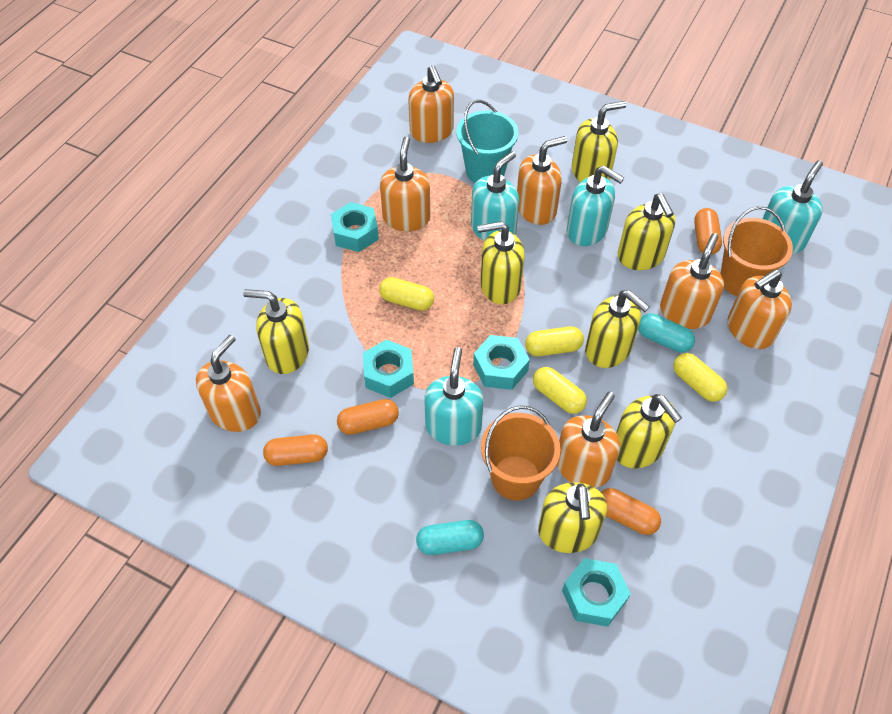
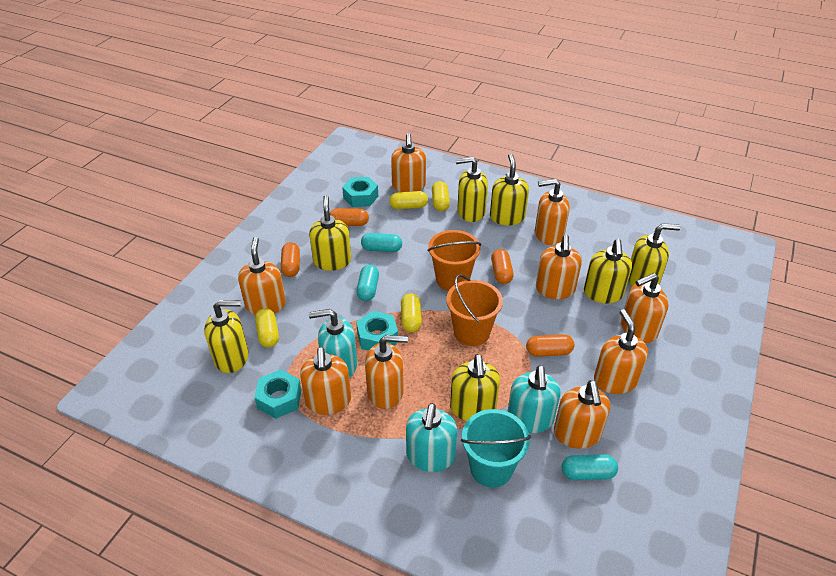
orange soap dispenser: 7 -> 9
turquoise capsule: 2 -> 3
turquoise nut: 4 -> 3
turquoise soap dispenser: 4 -> 3

